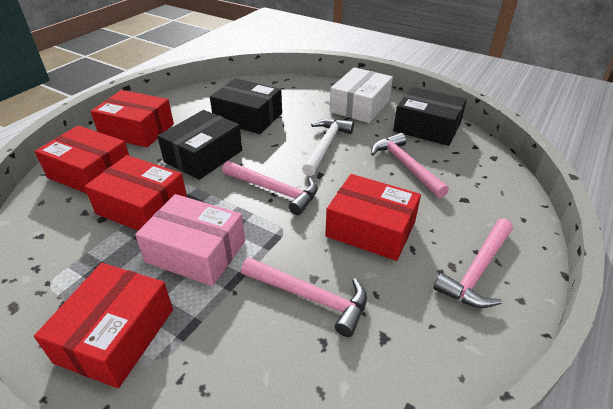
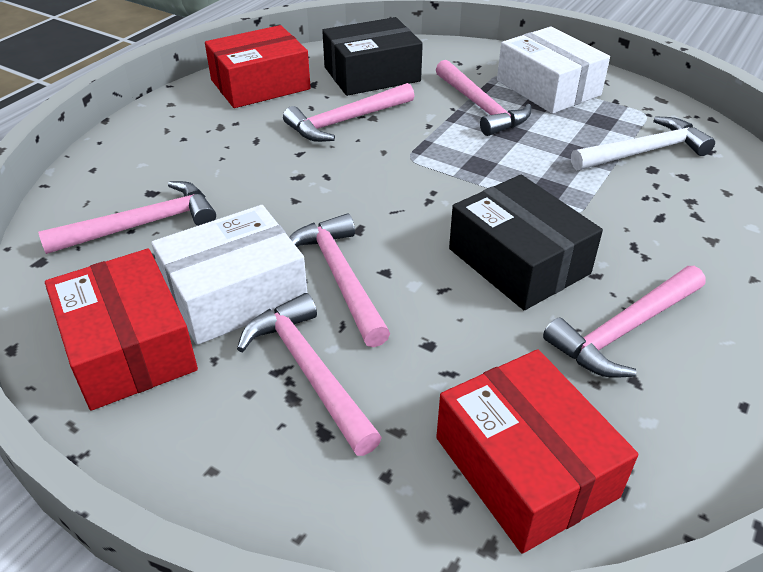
black box: 3 -> 2
pink box: 1 -> 0
pink hammer: 4 -> 6
red box: 5 -> 3
white box: 1 -> 2

